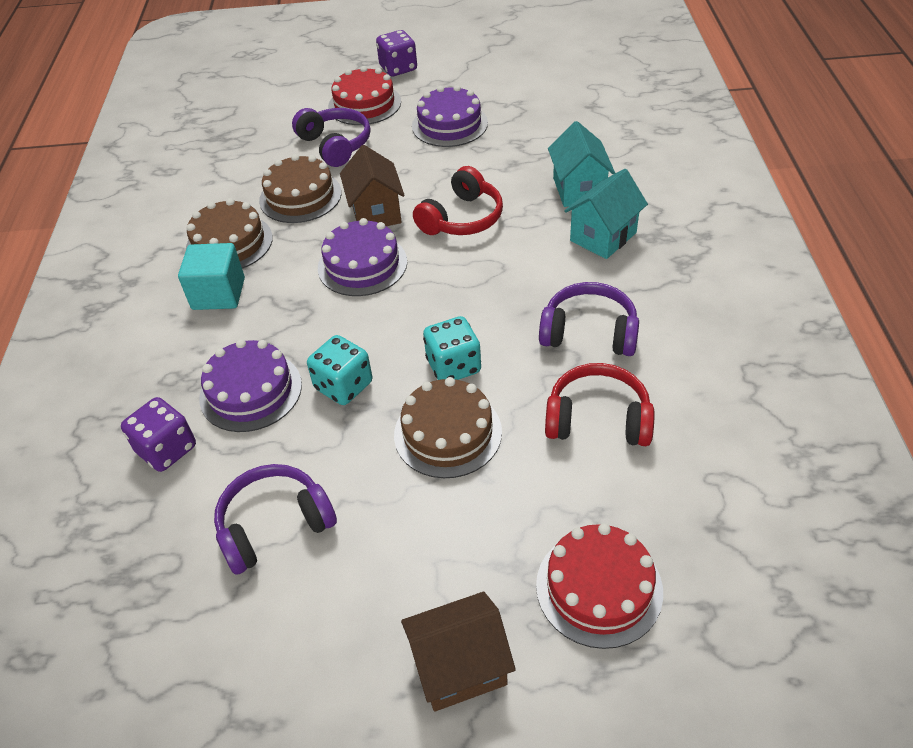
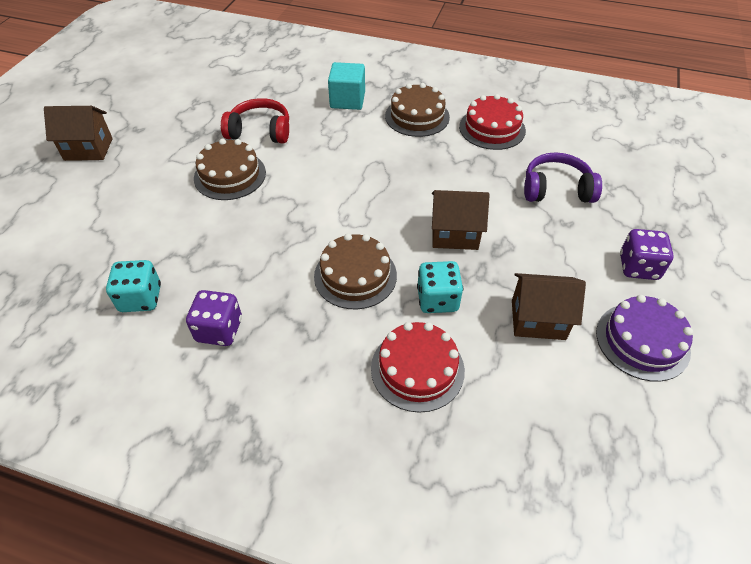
brown house: 2 -> 3
purple cake: 3 -> 1
purple headphones: 3 -> 1
red headphones: 2 -> 1
turquoise house: 2 -> 0

